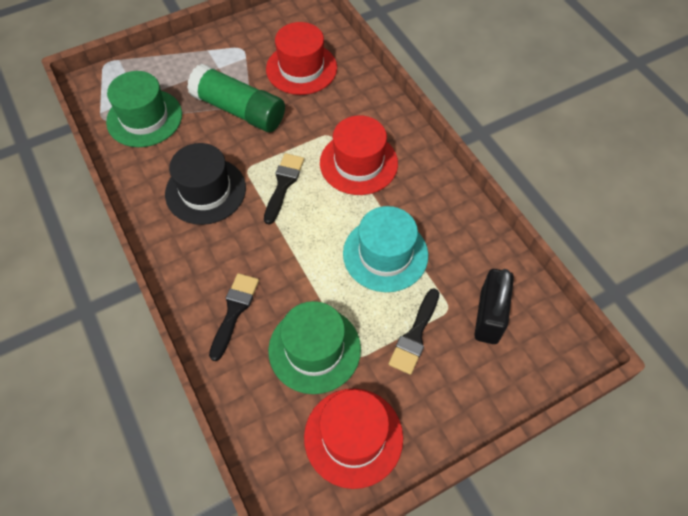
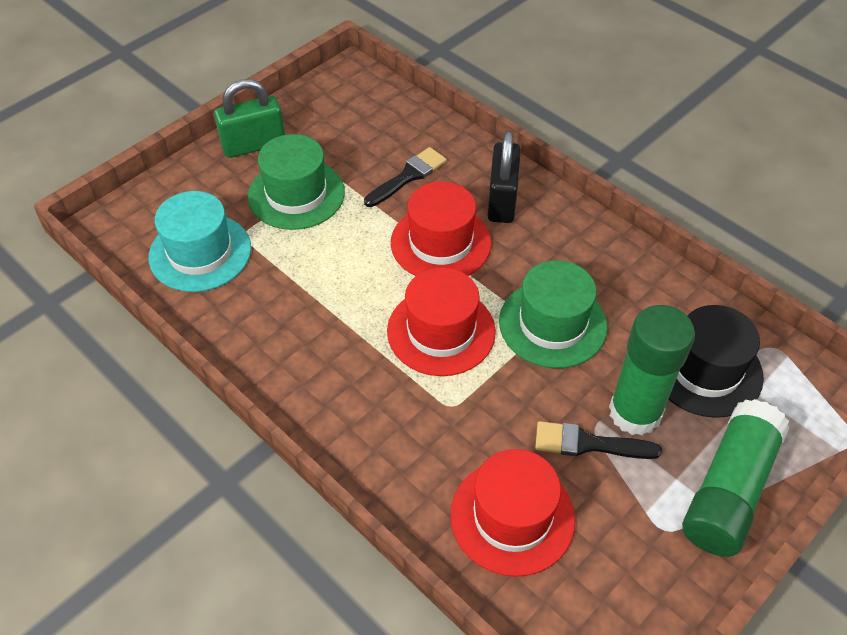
black brush: 3 -> 2
green glue stick: 1 -> 2
green padlock: 0 -> 1

